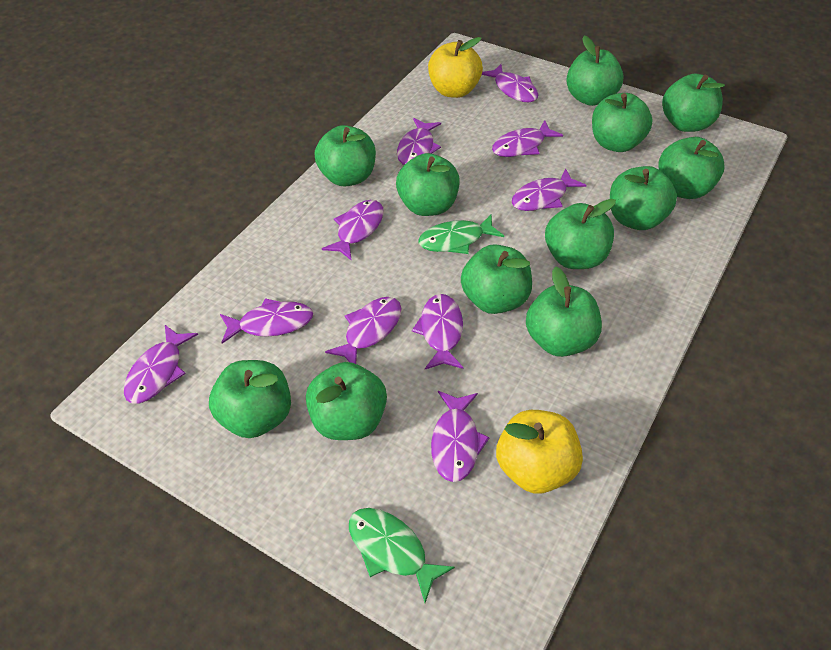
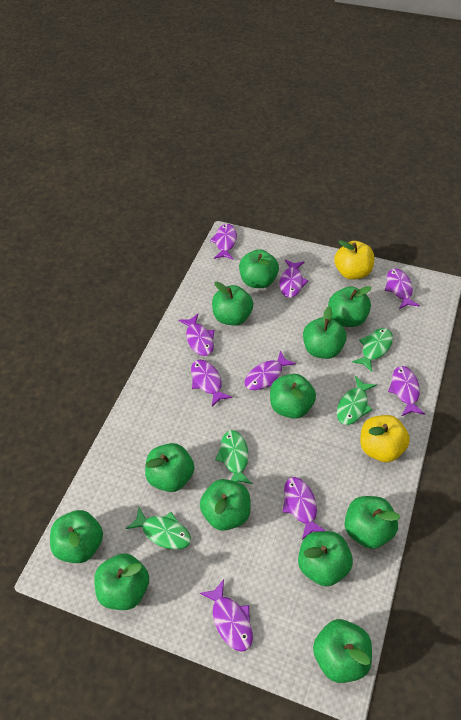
green fish: 2 -> 4
purple fish: 10 -> 9

